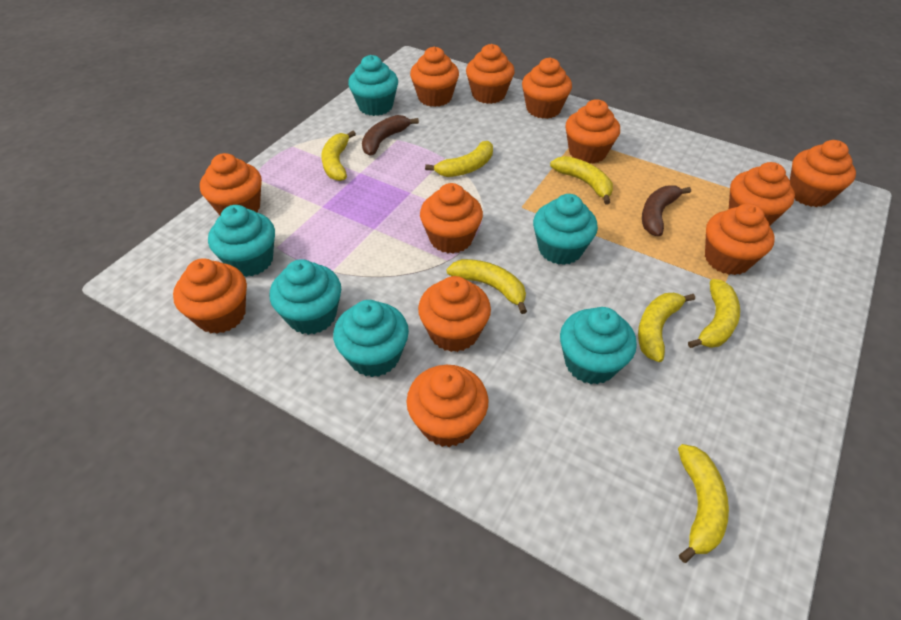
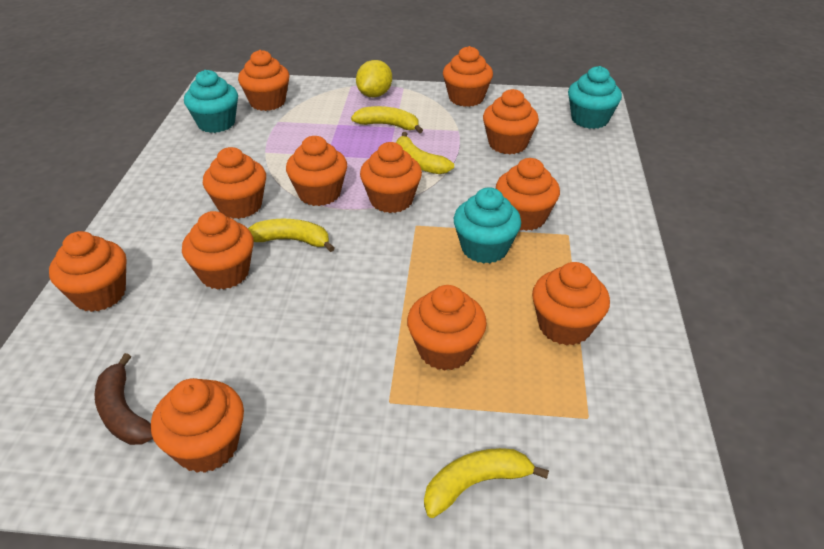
brown banana: 2 -> 1
turquoise cupcake: 6 -> 3
yellow banana: 7 -> 4
yellow lemon: 0 -> 1

